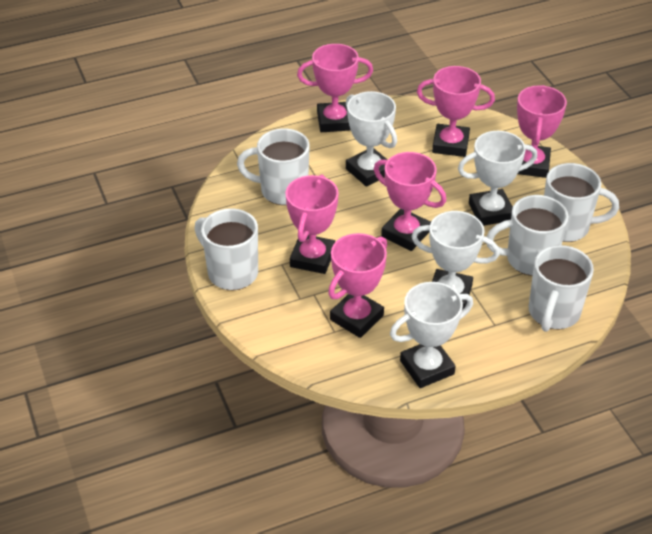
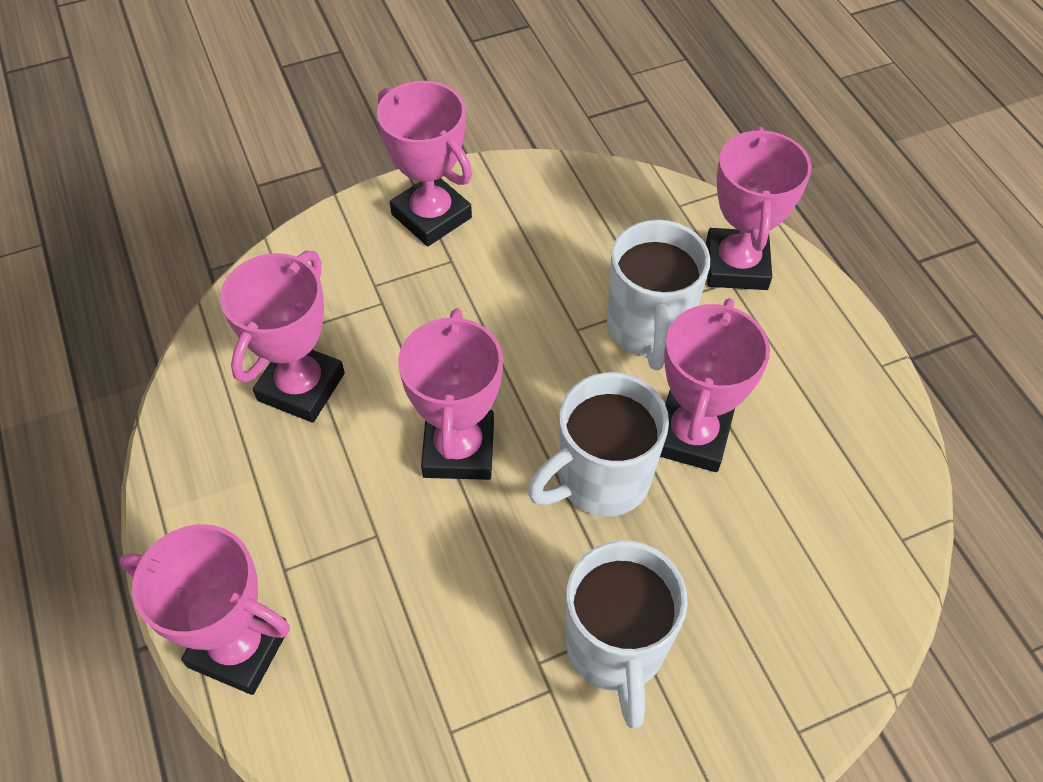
white mug: 5 -> 3
white trophy: 4 -> 0

